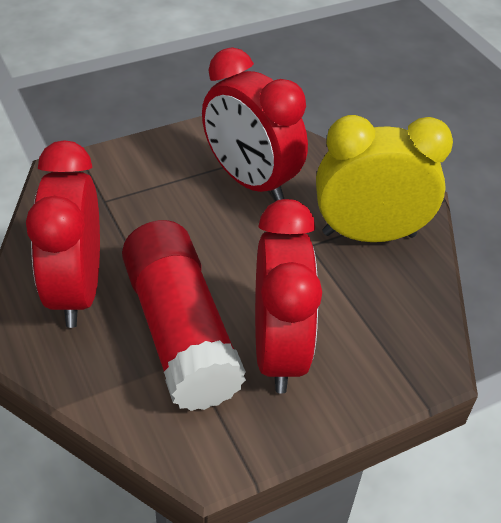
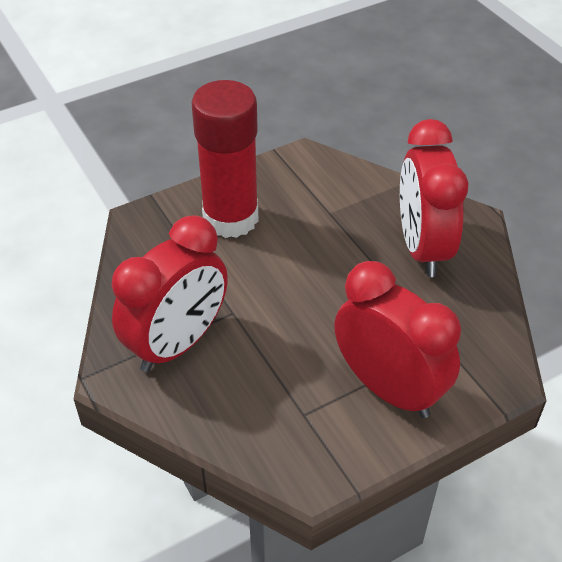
yellow clock: 1 -> 0

